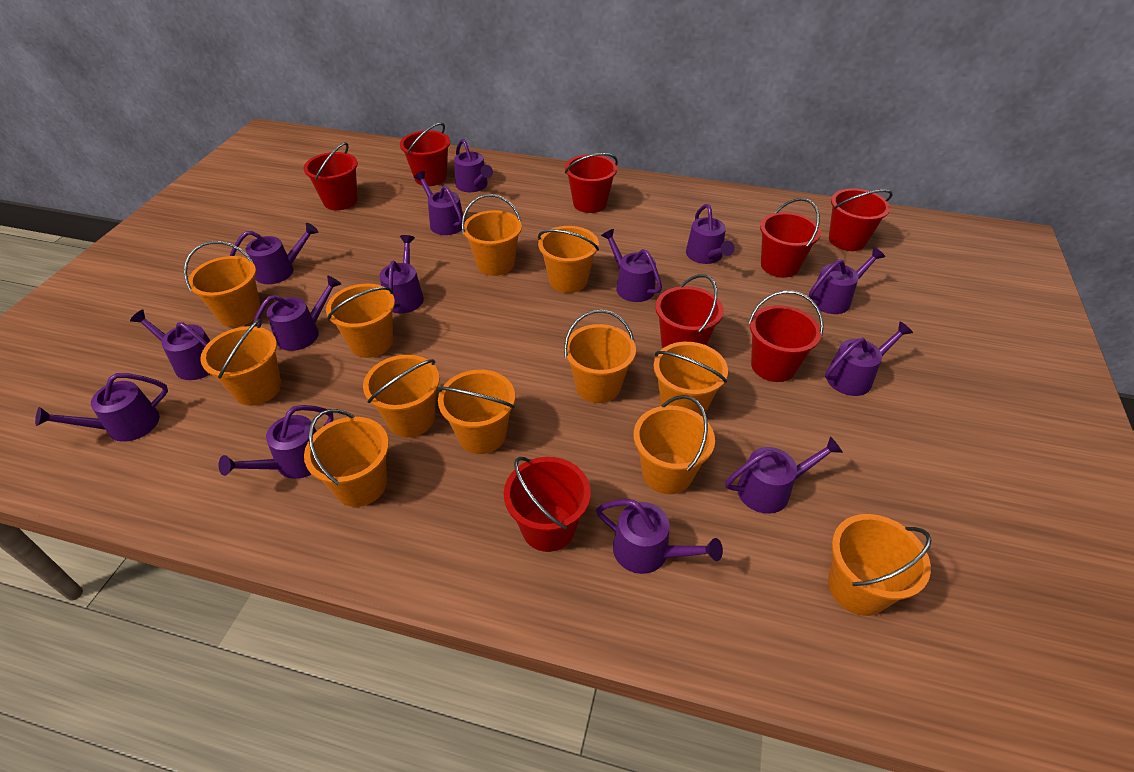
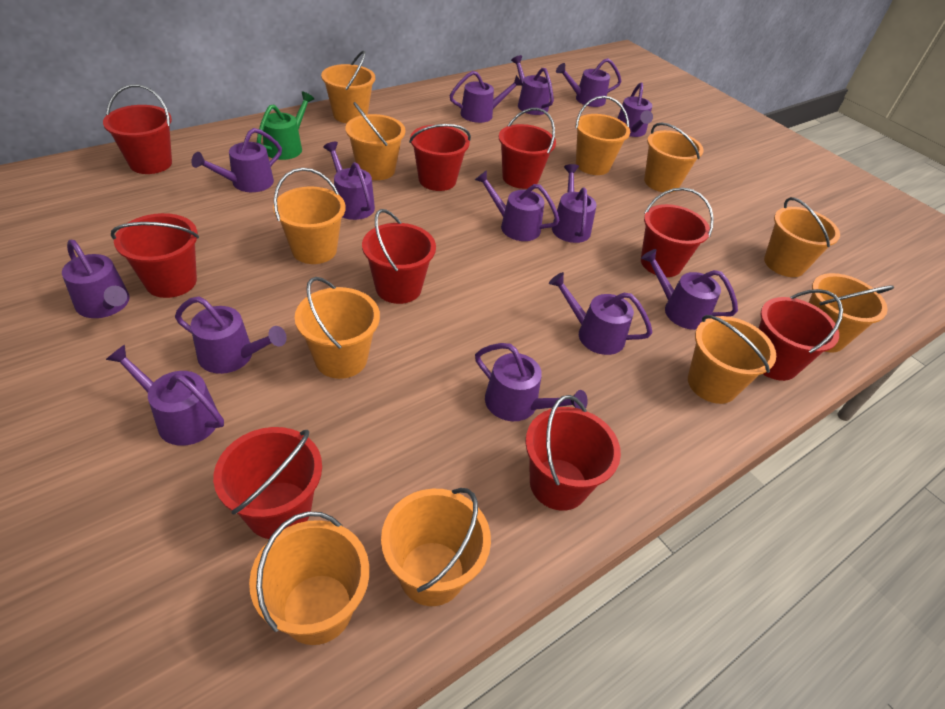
green watering can: 0 -> 1
orange bucket: 12 -> 11
red bucket: 8 -> 9

